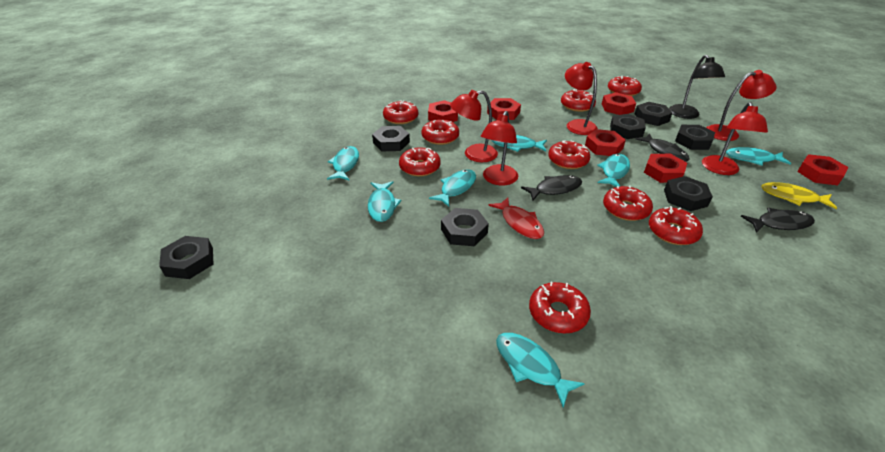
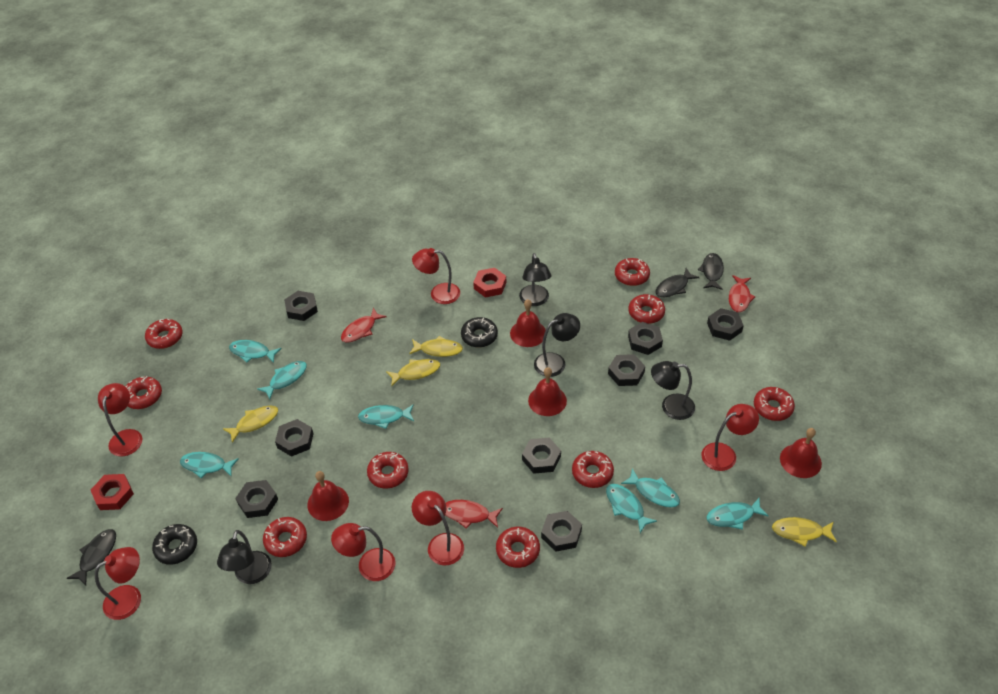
black donut: 0 -> 2
black lamp: 1 -> 4
black nut: 7 -> 8
red bell: 0 -> 4
red fish: 1 -> 3
red lamp: 5 -> 6
red nut: 6 -> 2
yellow fish: 1 -> 4

